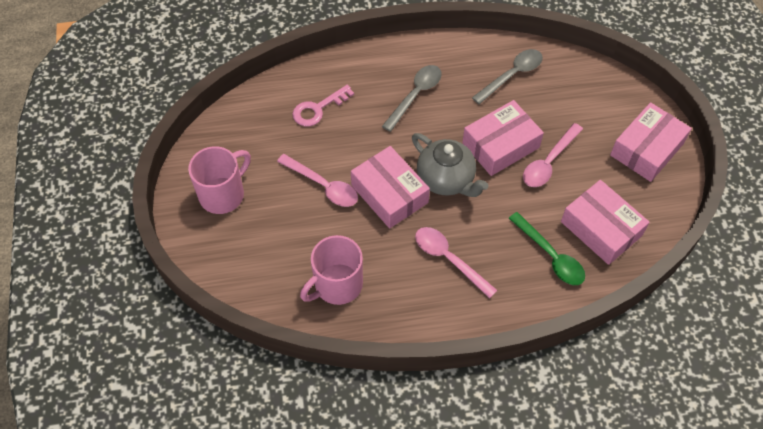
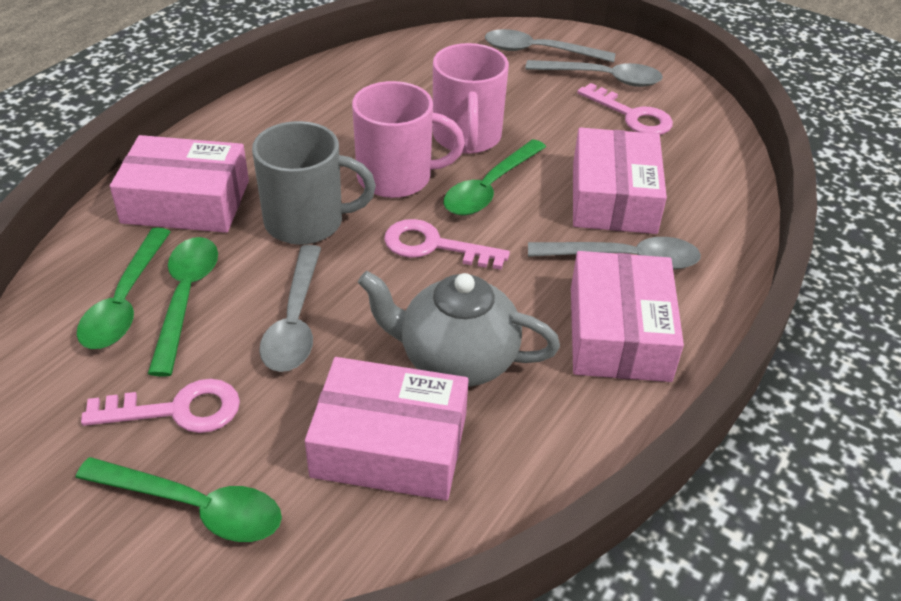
green spoon: 1 -> 4
grey mug: 0 -> 1
grey spoon: 2 -> 4
pink key: 1 -> 3
pink spoon: 3 -> 0

